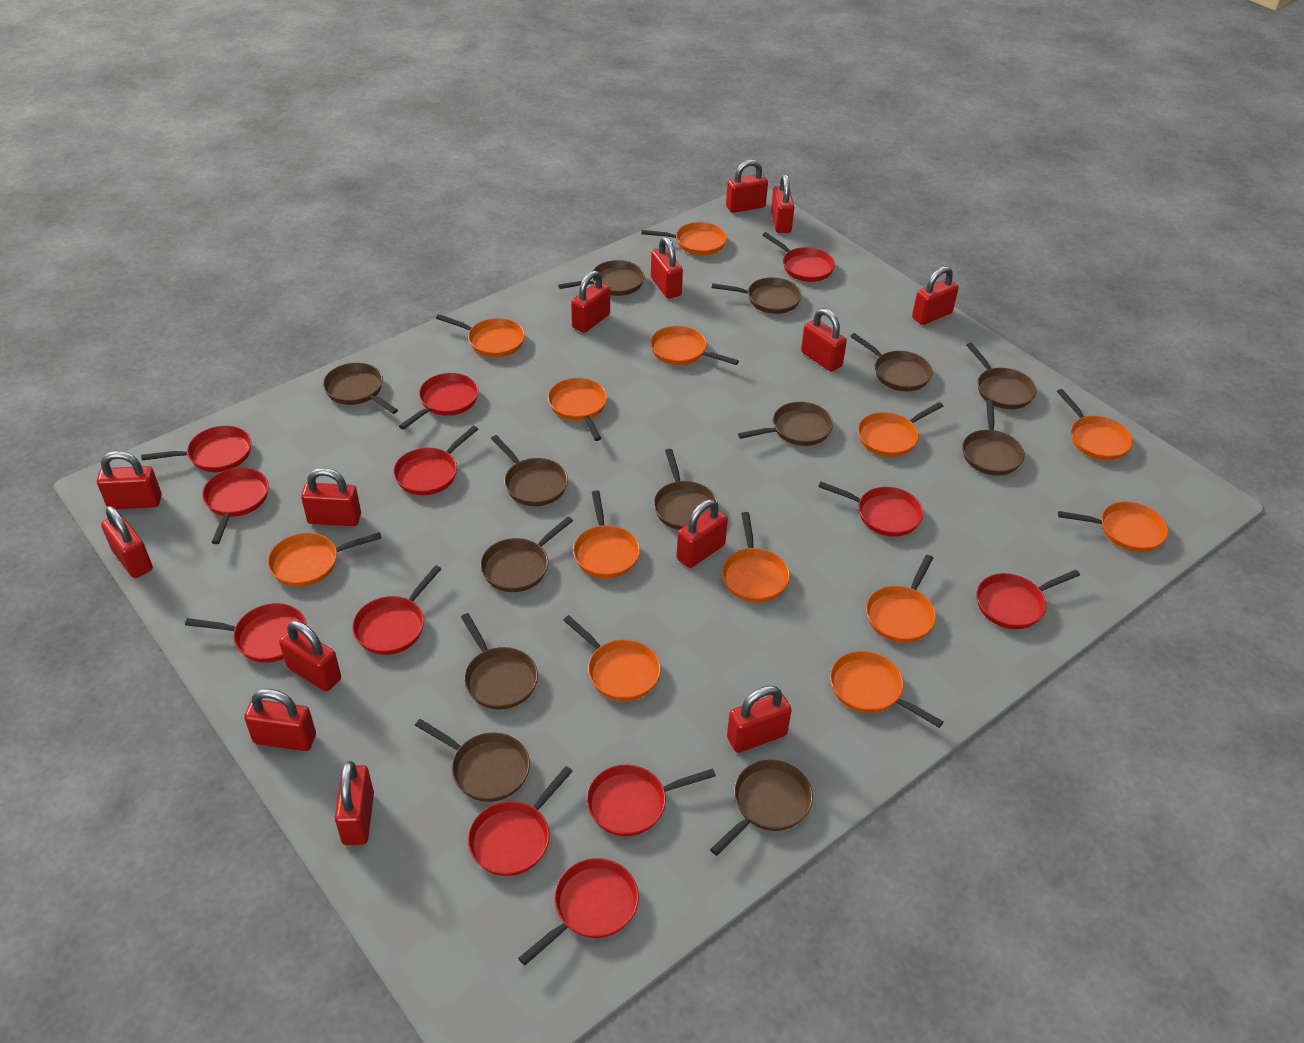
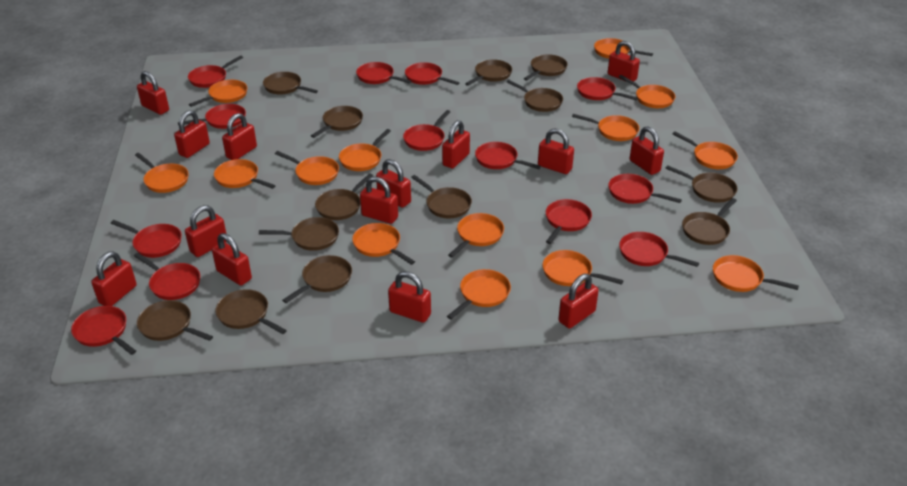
orange pan: 13 -> 14
red pan: 12 -> 13

